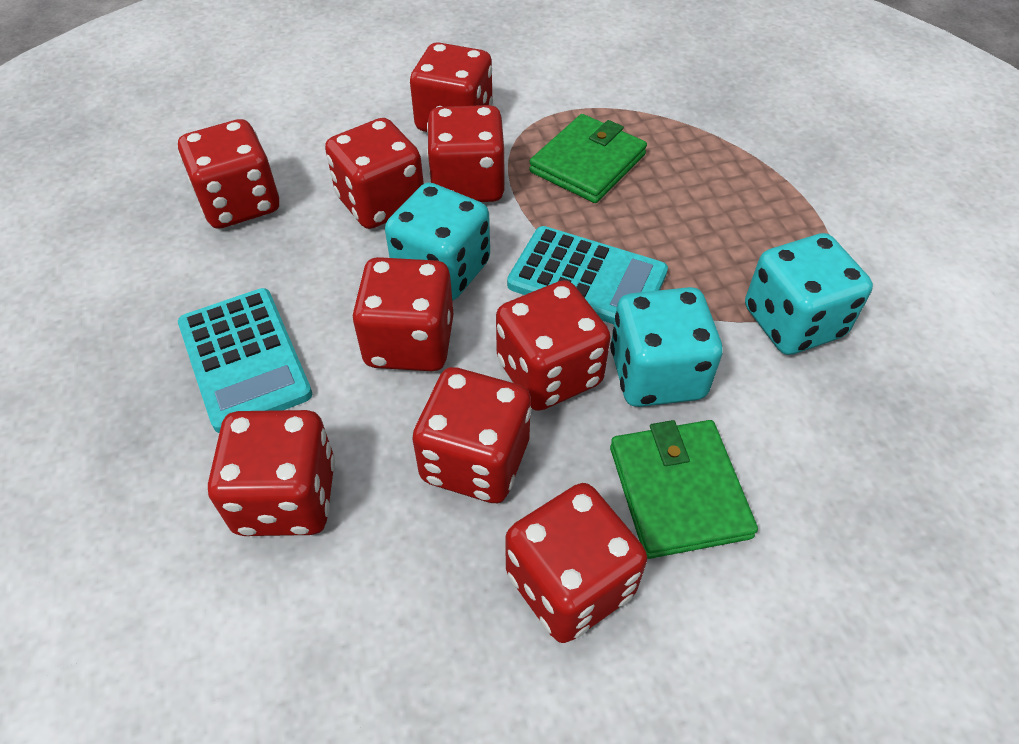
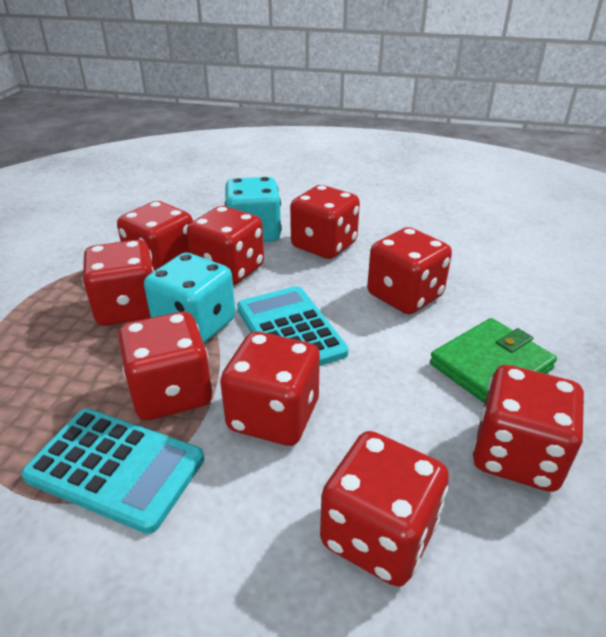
green wallet: 2 -> 1
turquoise dice: 3 -> 2

